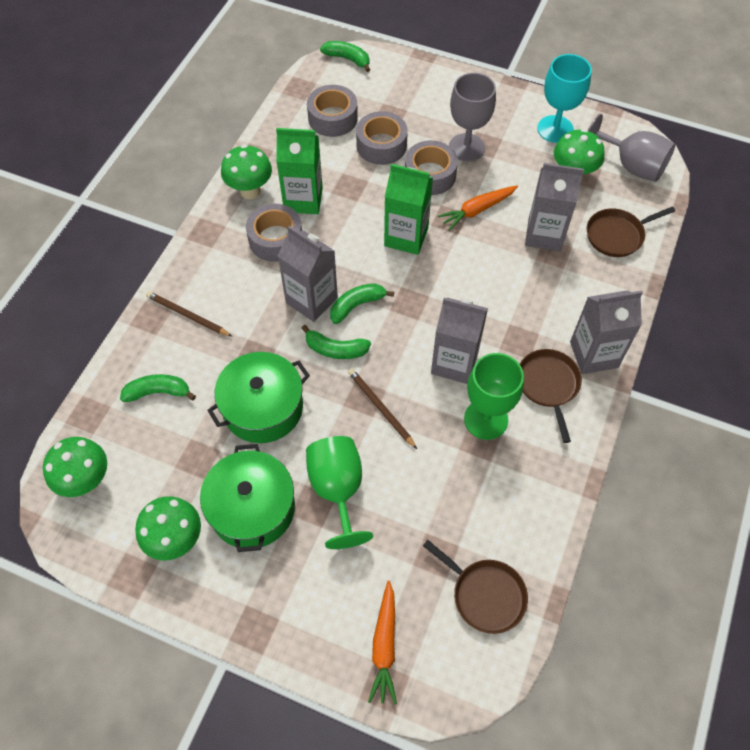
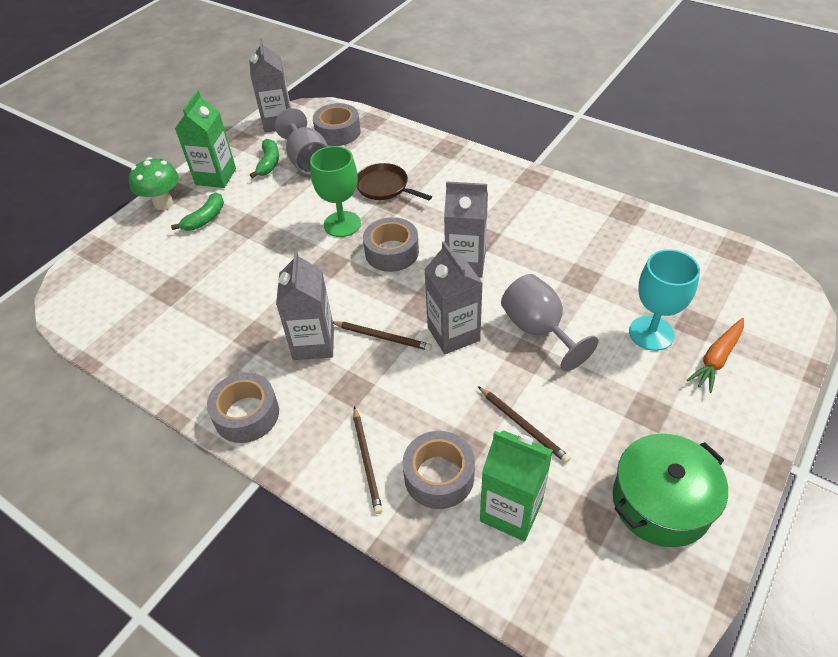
brown pan: 3 -> 1
brown pencil: 2 -> 3
green banana: 4 -> 2
green goblet: 2 -> 1
green mushroom: 4 -> 1
green pot: 2 -> 1
orange carrot: 2 -> 1

